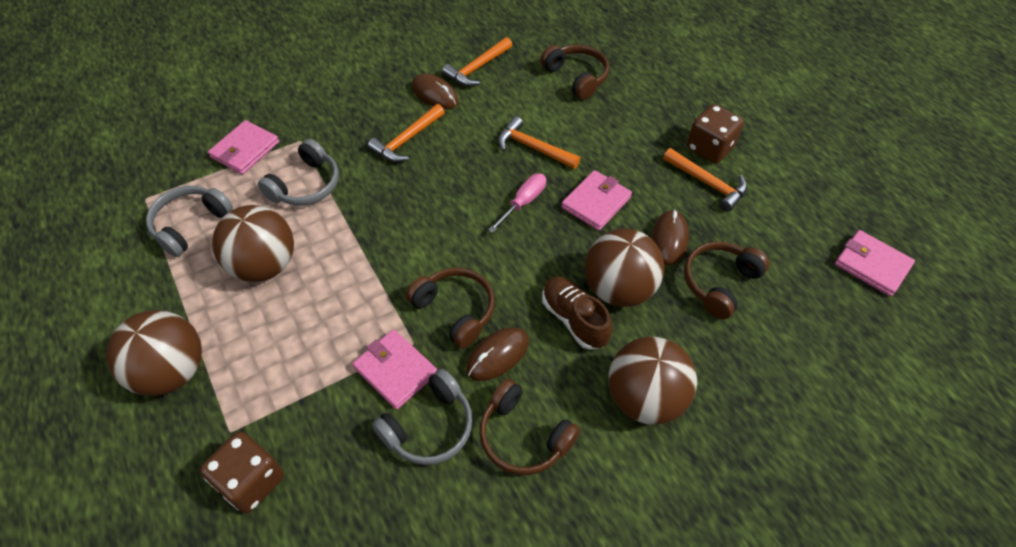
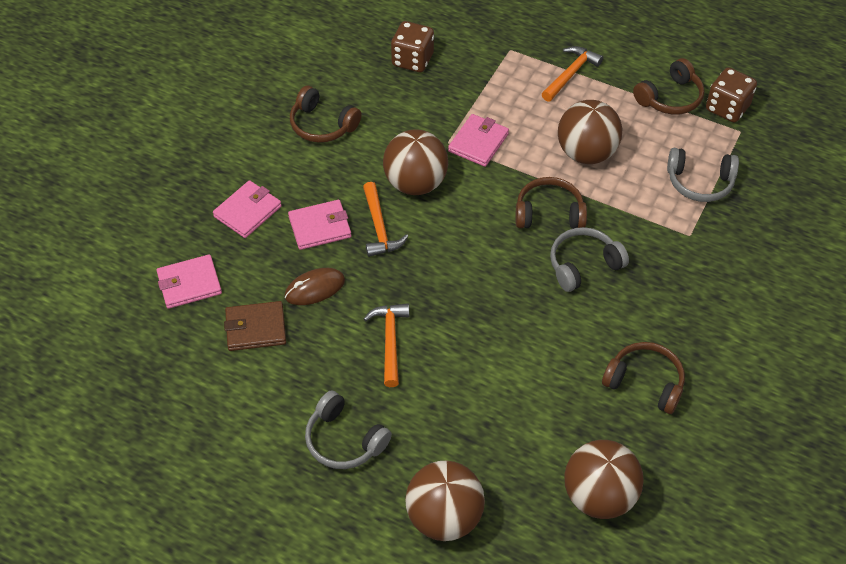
brown mouse: 3 -> 1
brown shoe: 1 -> 0
brown wallet: 0 -> 1
orange hammer: 4 -> 3
pink screwdriver: 1 -> 0

